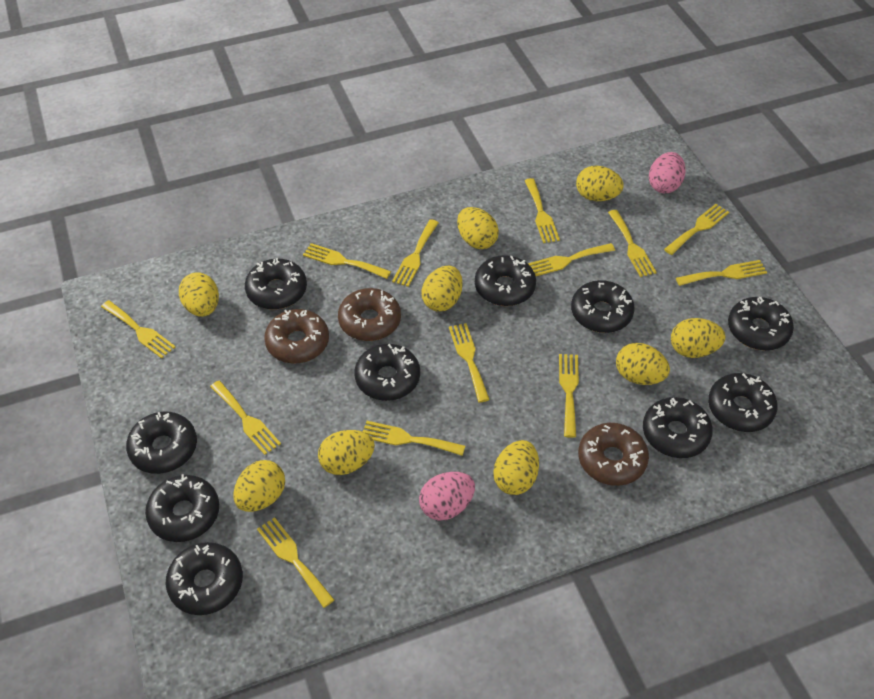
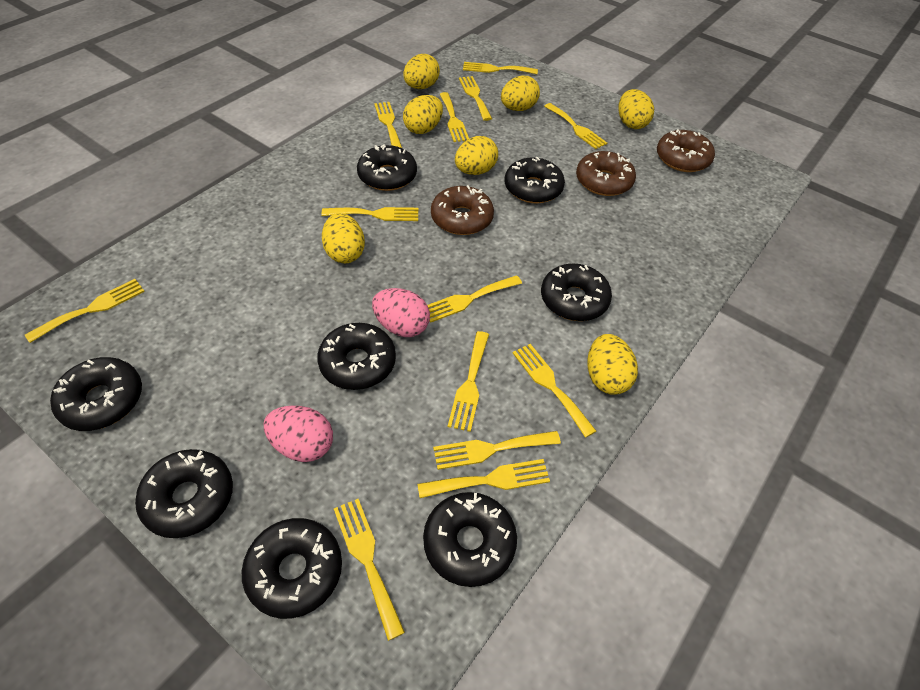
black donut: 10 -> 8
yellow egg: 9 -> 7

